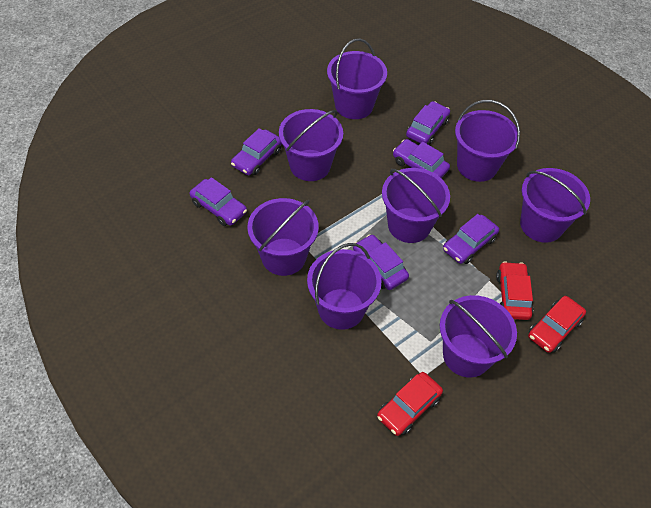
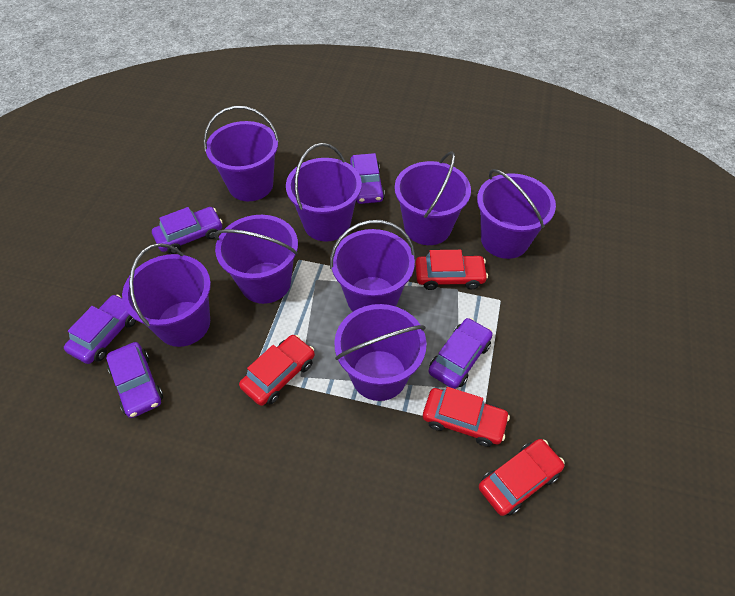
purple car: 6 -> 5
red car: 3 -> 4

